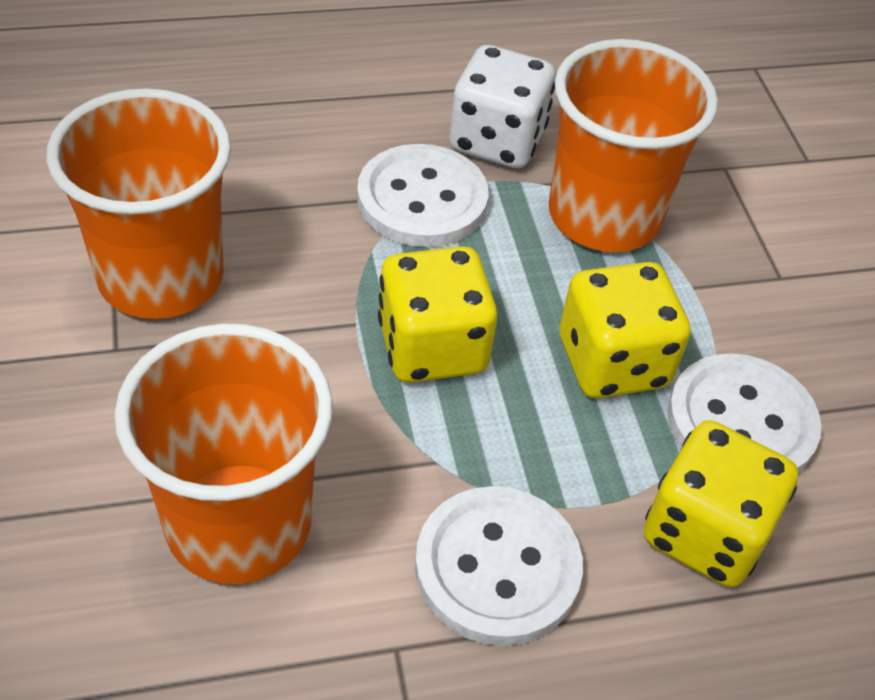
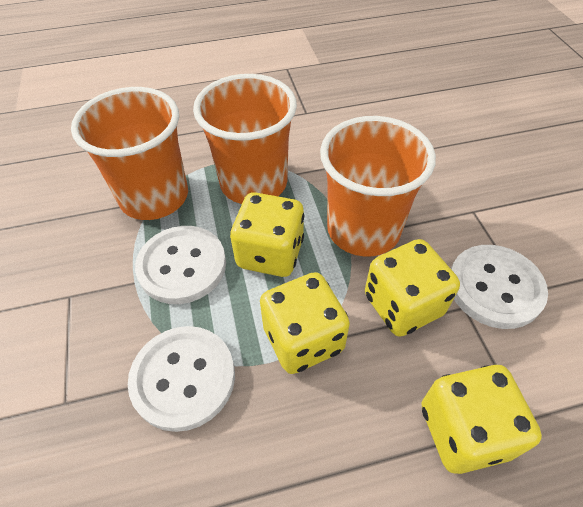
white dice: 1 -> 0
yellow dice: 3 -> 4

